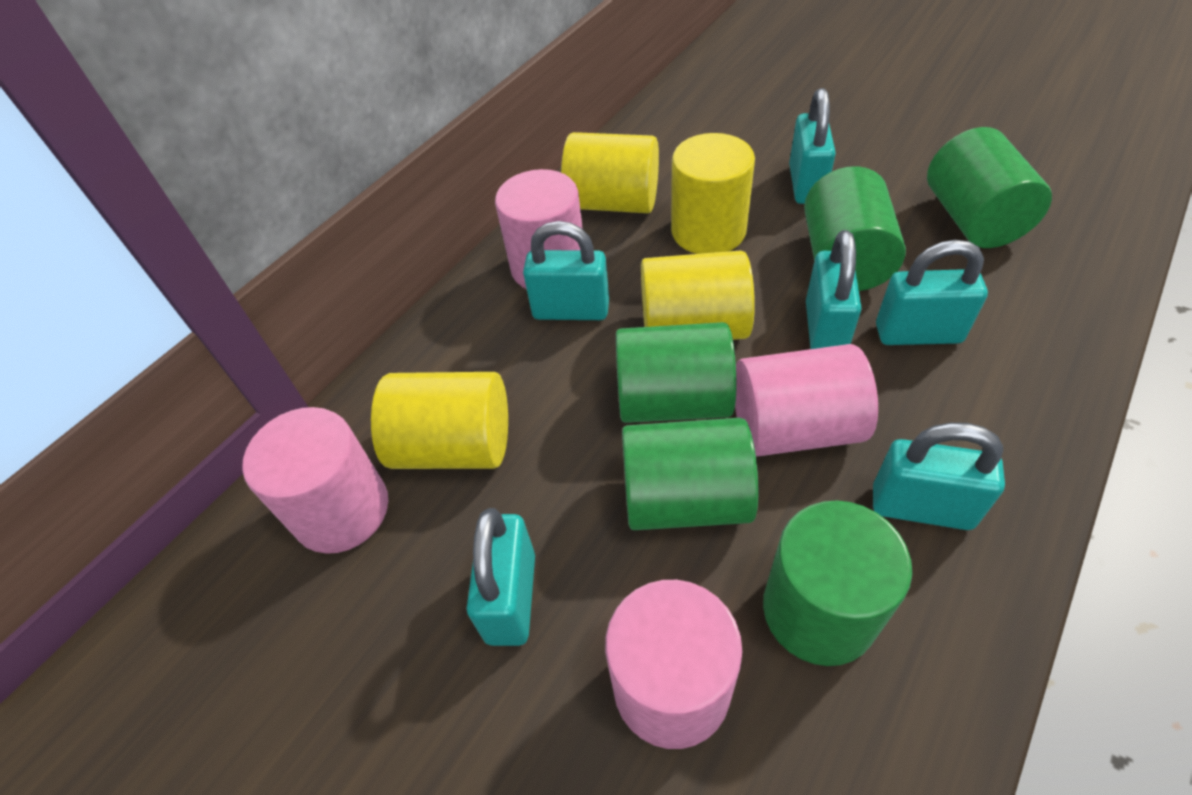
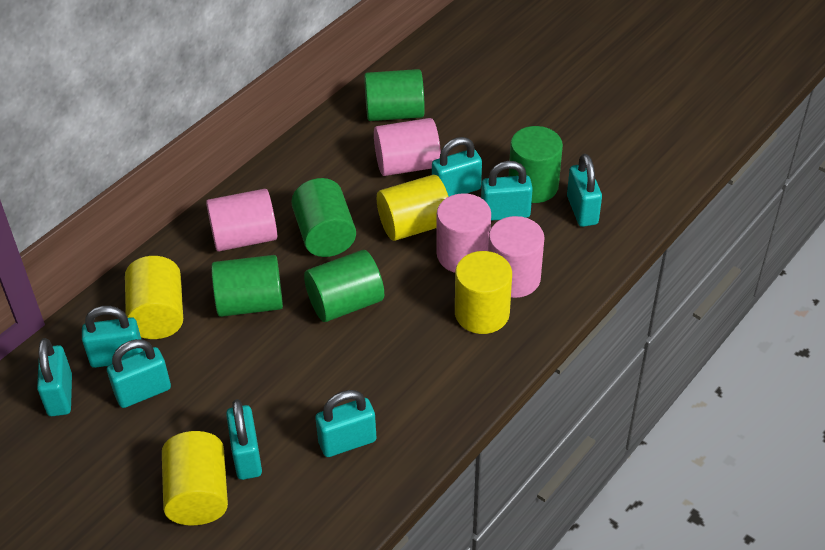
turquoise padlock: 6 -> 8

